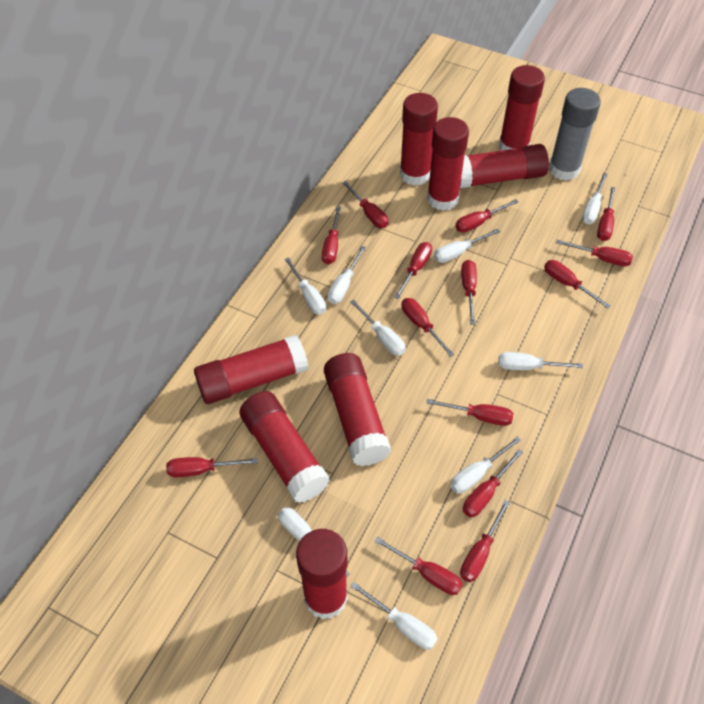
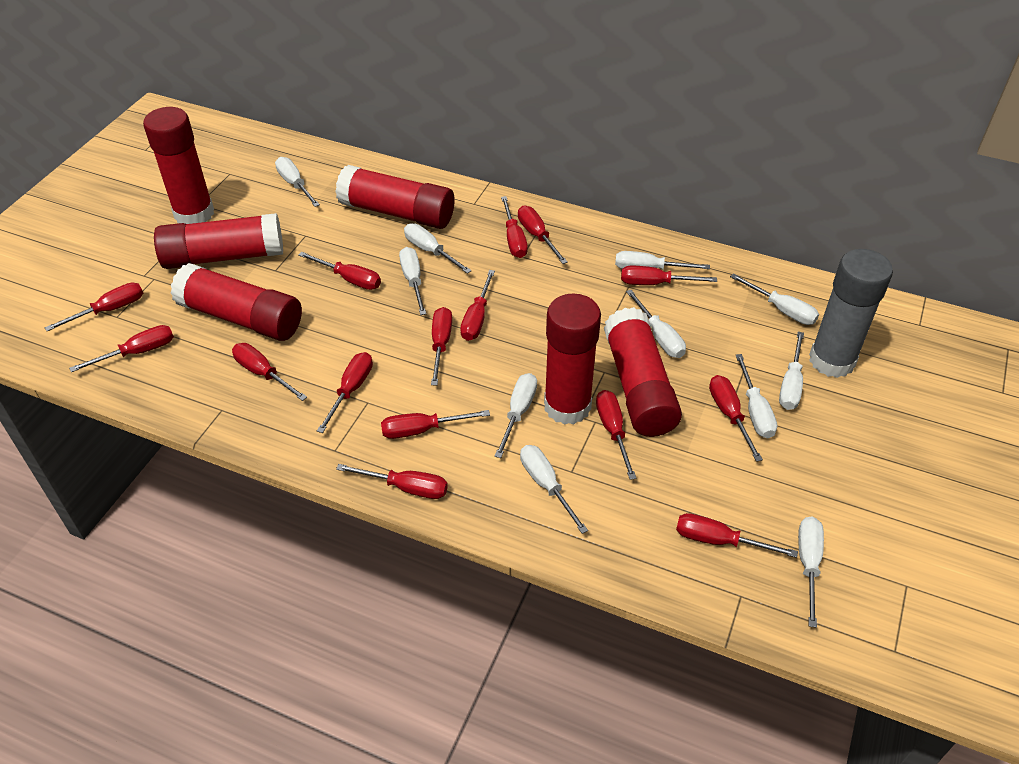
red glue stick: 8 -> 6
red screwdriver: 14 -> 15
white screwdriver: 9 -> 11

